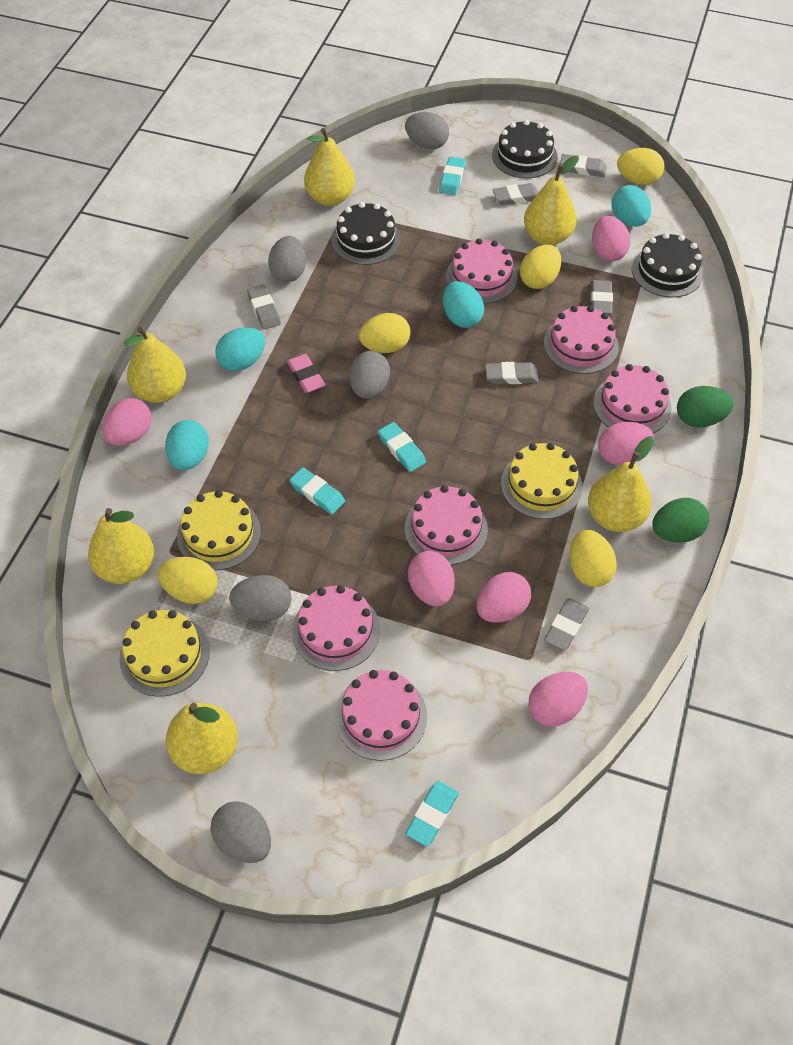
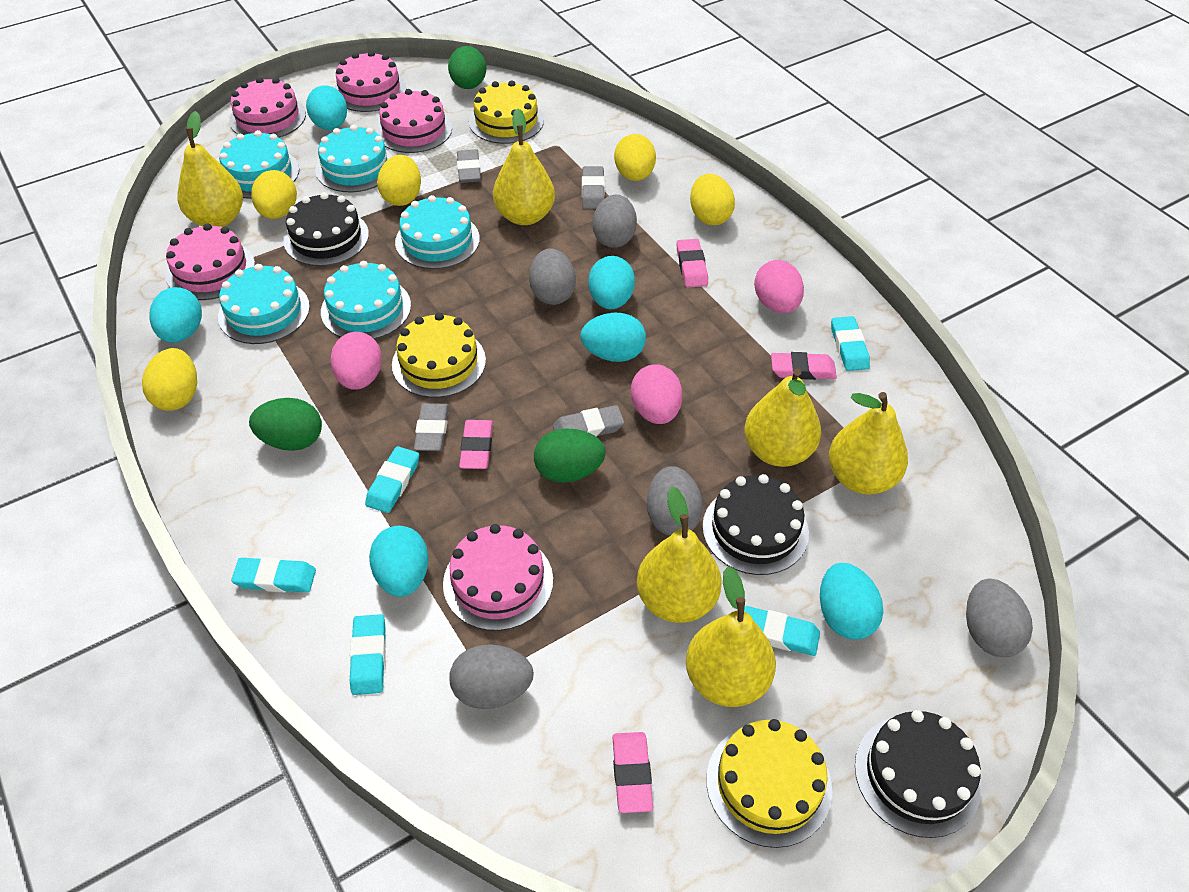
green egg: 2 -> 3
grey eraser: 6 -> 4
pink cake: 6 -> 5
pink egg: 6 -> 3
pink eraser: 1 -> 4
turquoise cake: 0 -> 5
turquoise egg: 4 -> 6
turquoise eraser: 4 -> 5

